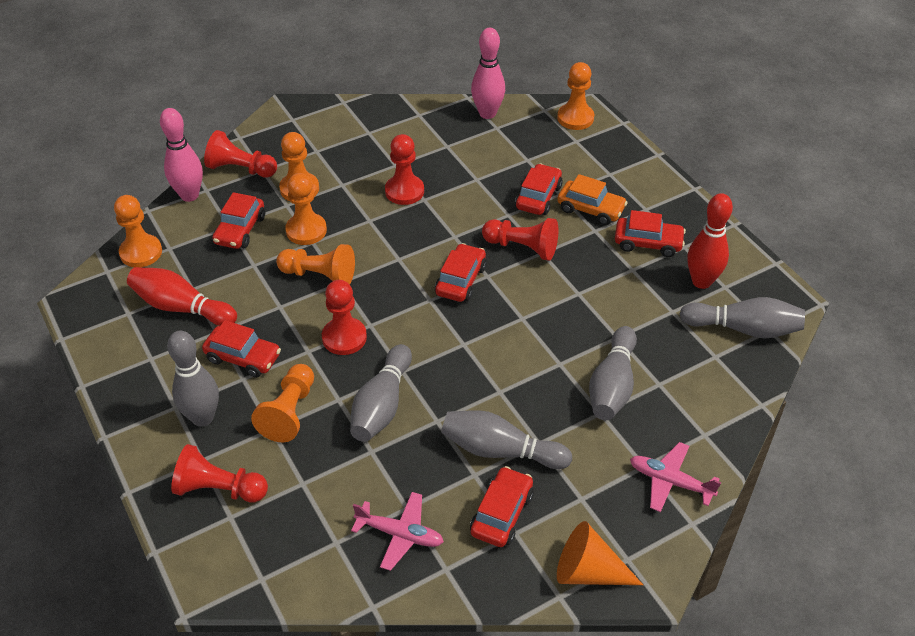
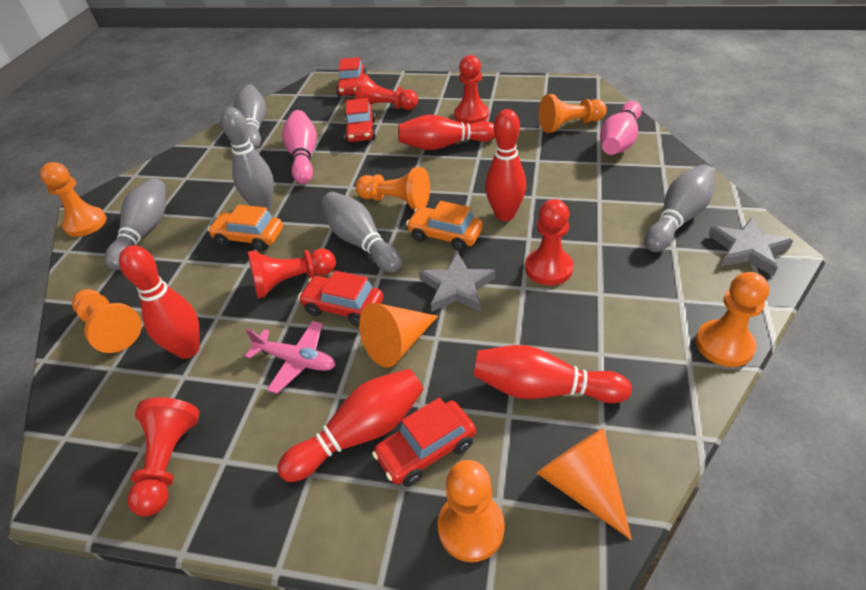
grey star: 0 -> 2
orange car: 1 -> 2
orange cone: 1 -> 2
pink plane: 2 -> 1
red bowling pin: 2 -> 5
red car: 6 -> 4

